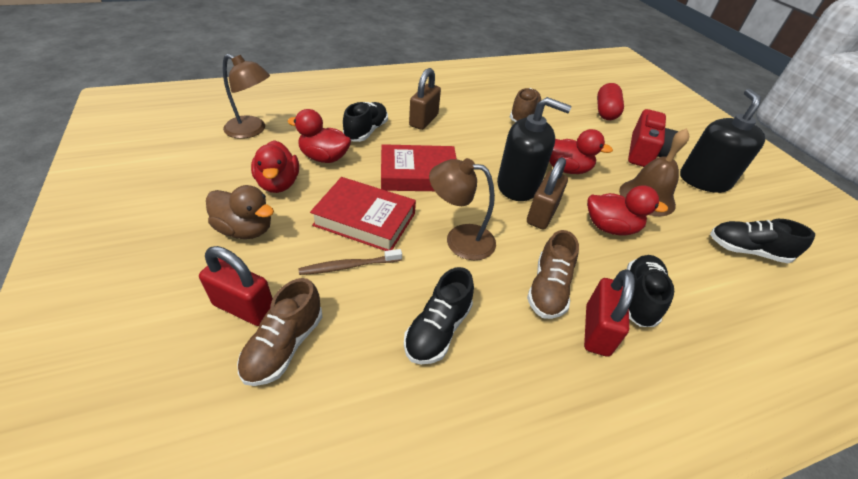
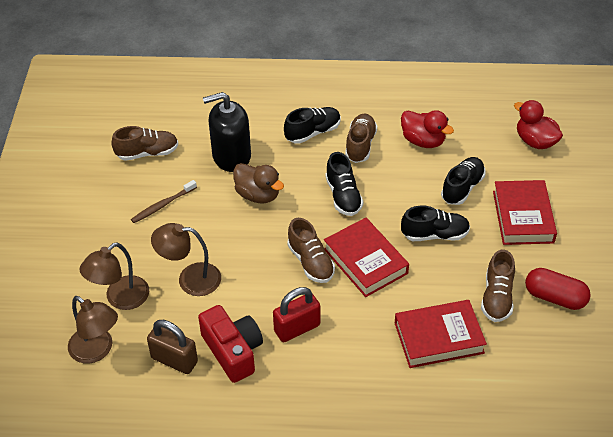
black soap dispenser: 2 -> 1
brown bell: 1 -> 0
brown lamp: 2 -> 3
brown padlock: 2 -> 1
brown shoe: 3 -> 4
red book: 2 -> 3
red duck: 4 -> 2
red padlock: 2 -> 1

